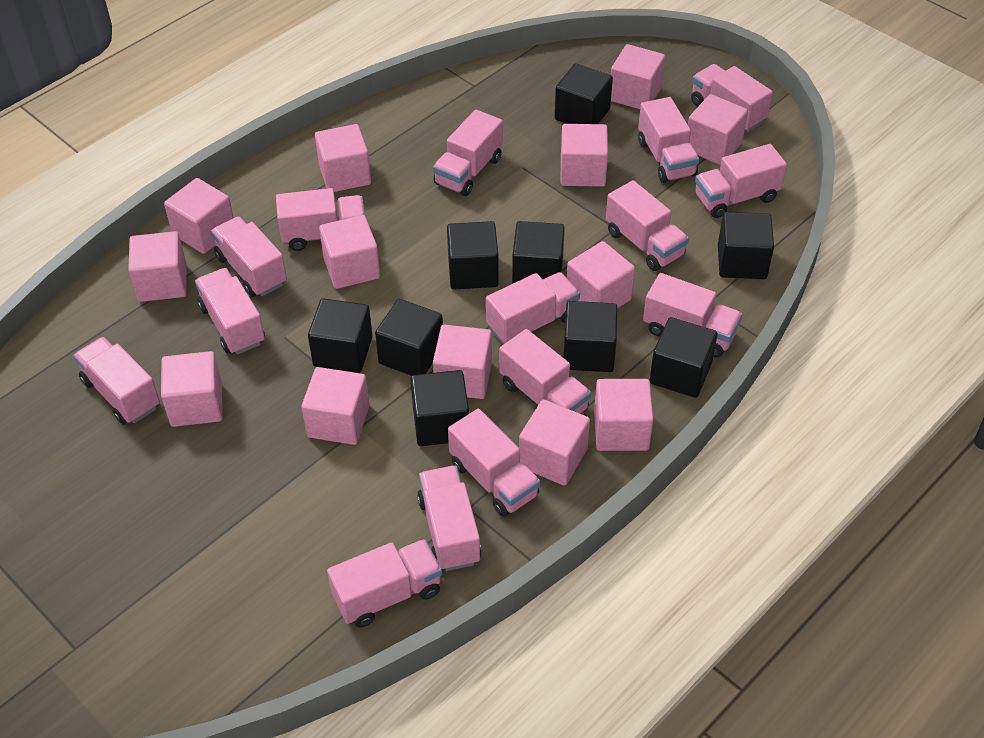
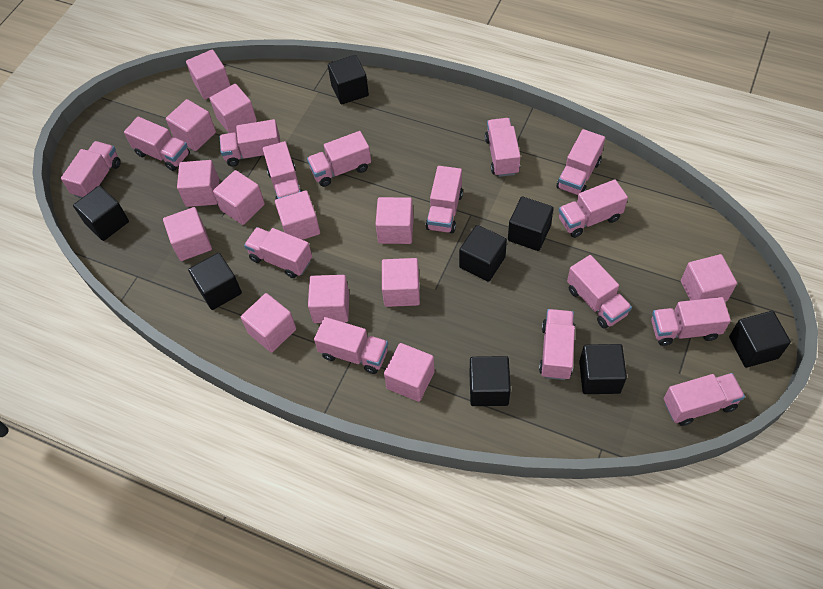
black cube: 9 -> 8

